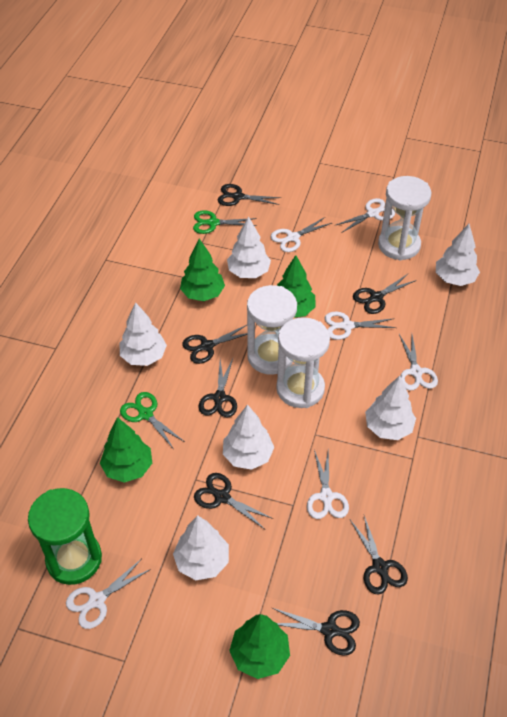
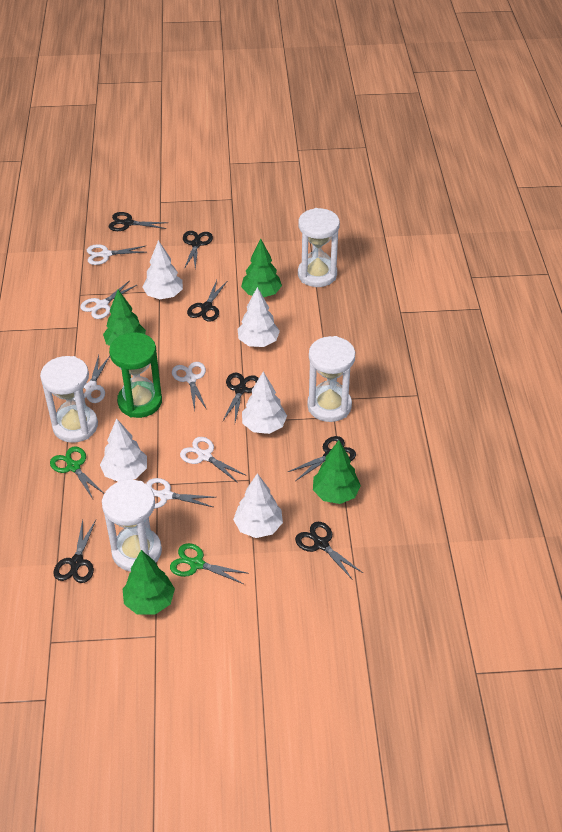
white hourglass: 3 -> 4
white tree: 6 -> 5

